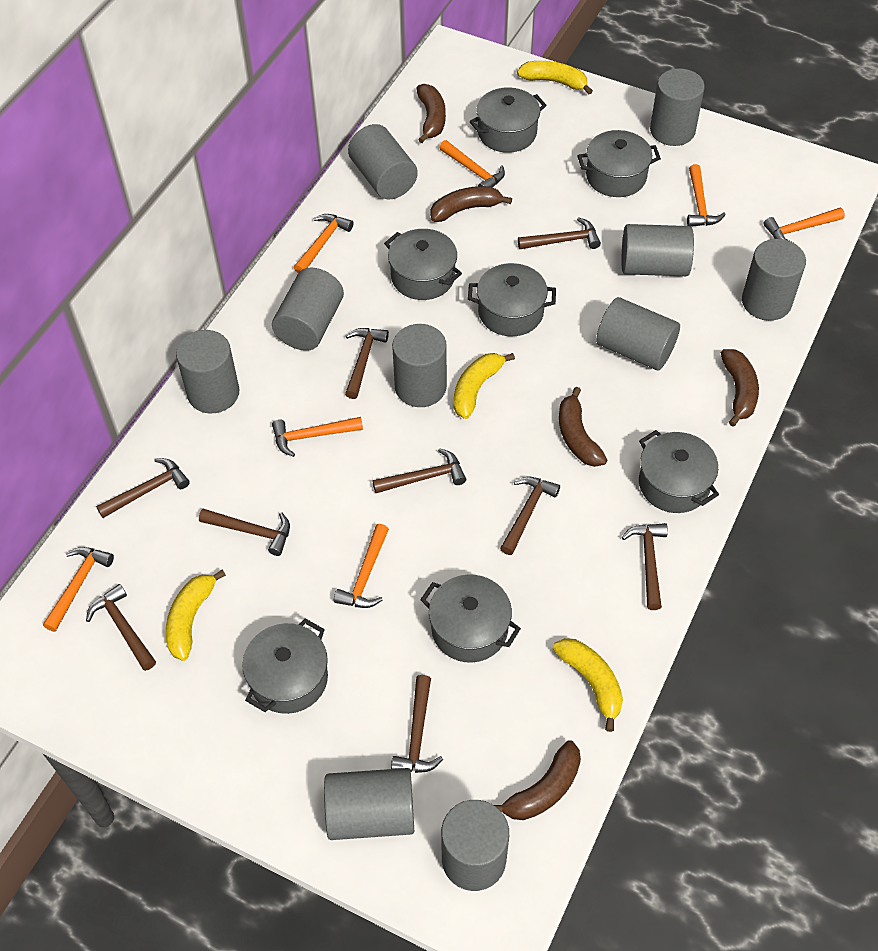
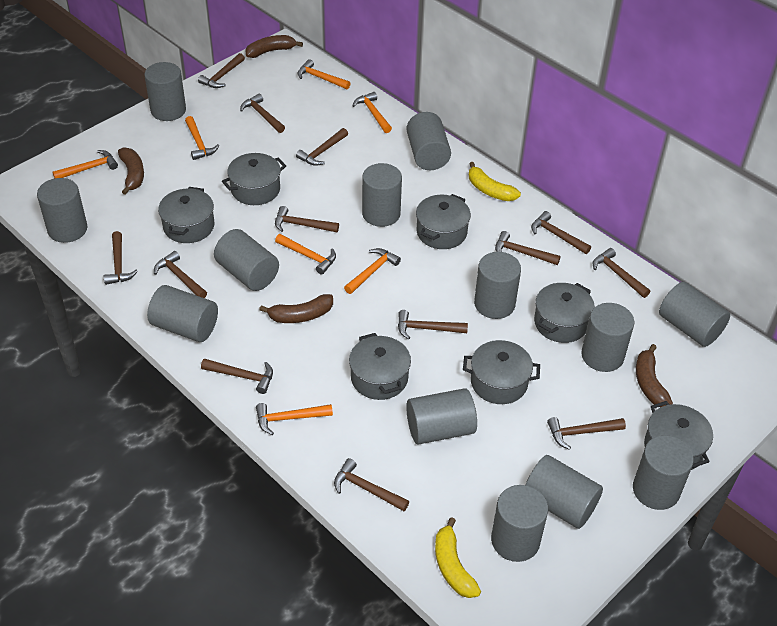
brown banana: 5 -> 4
brown hammer: 9 -> 13
grey cylinder: 10 -> 13
yellow banana: 4 -> 2

